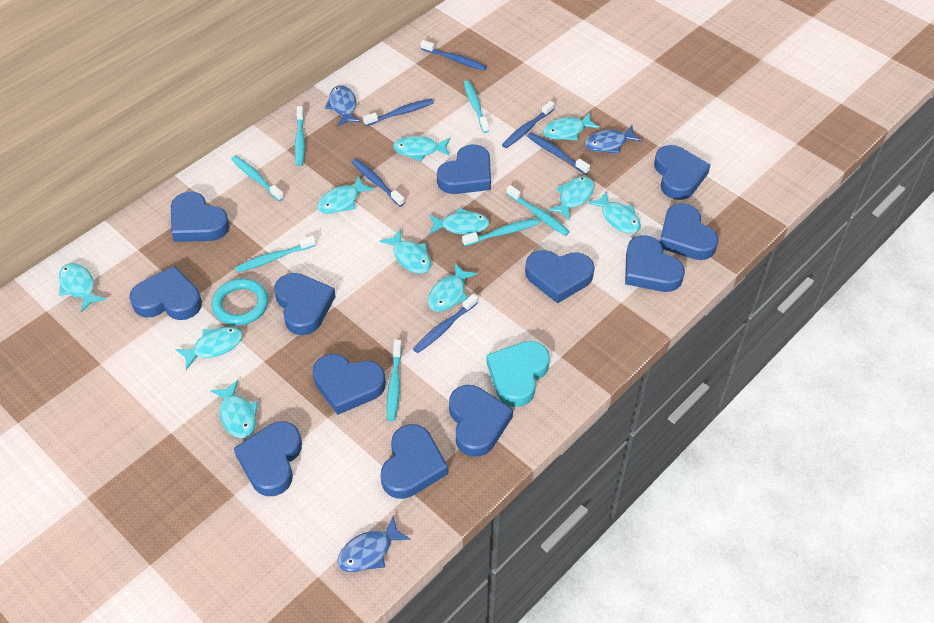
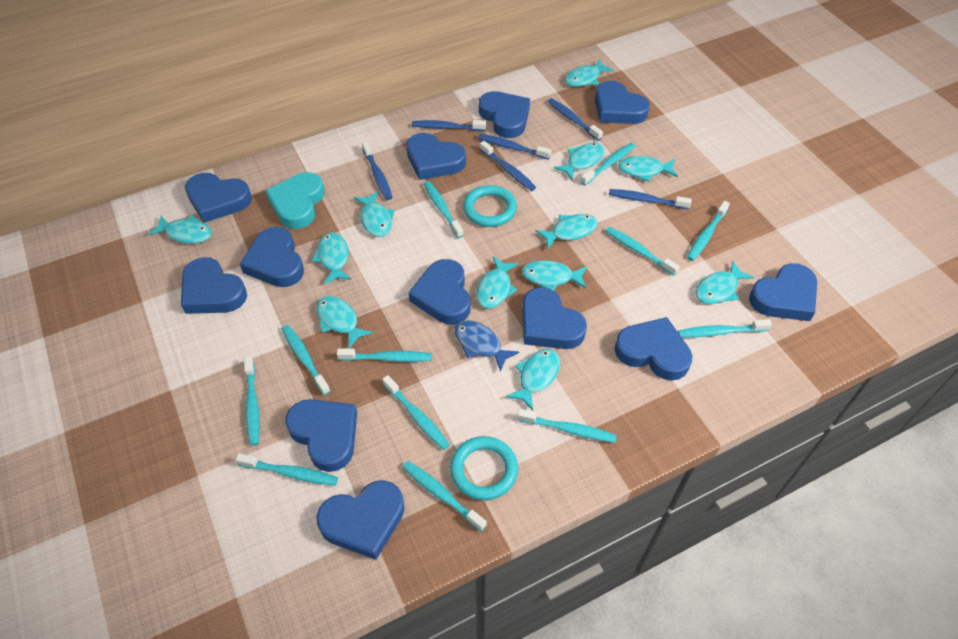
blue fish: 3 -> 1
turquoise fish: 11 -> 12
turquoise ring: 1 -> 2
turquoise toothbrush: 7 -> 12

